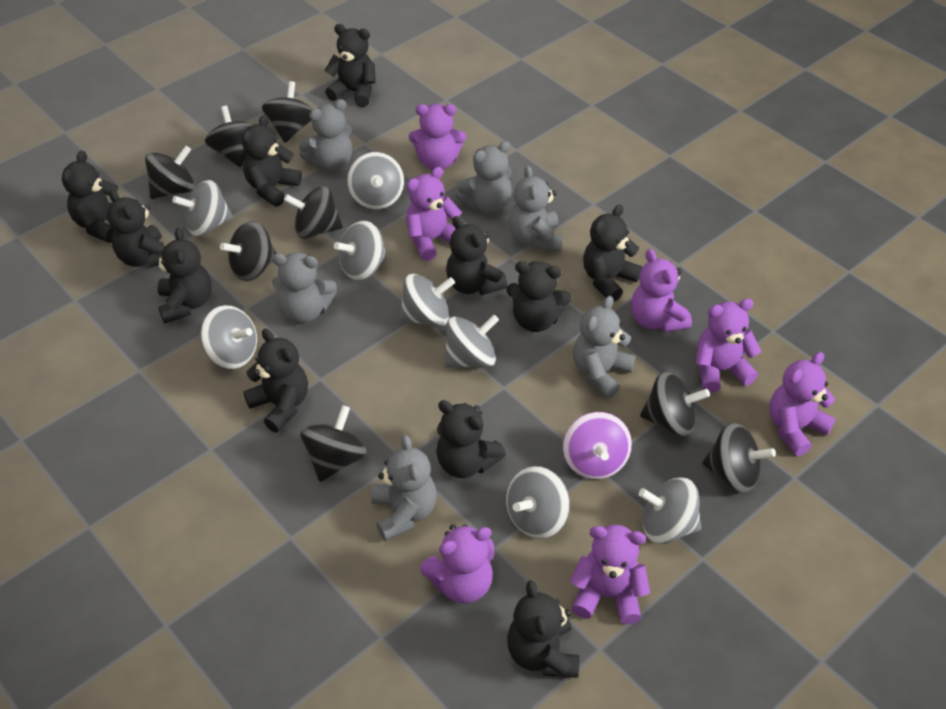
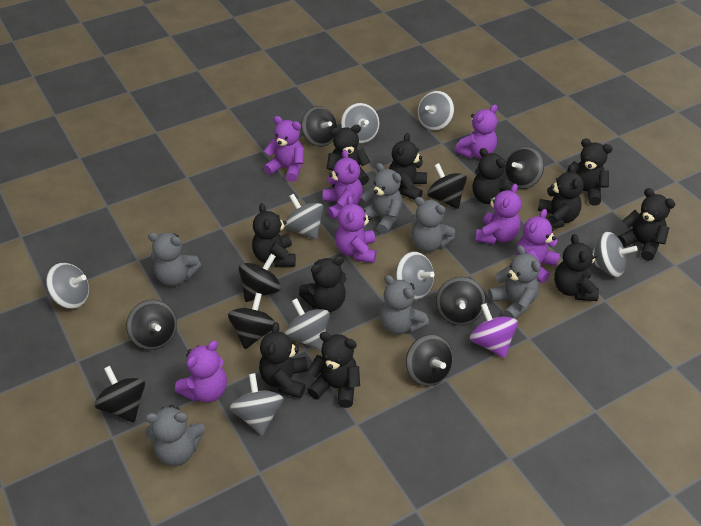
black spinning top: 8 -> 9

